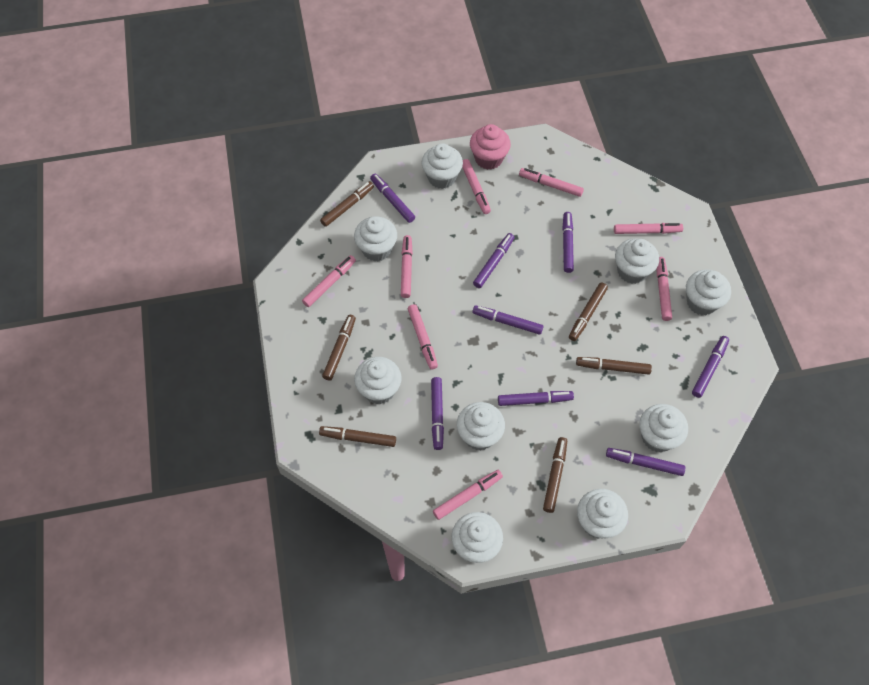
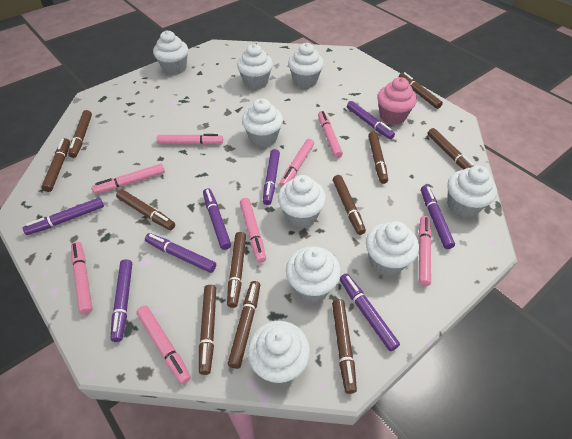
brown marker: 6 -> 11

